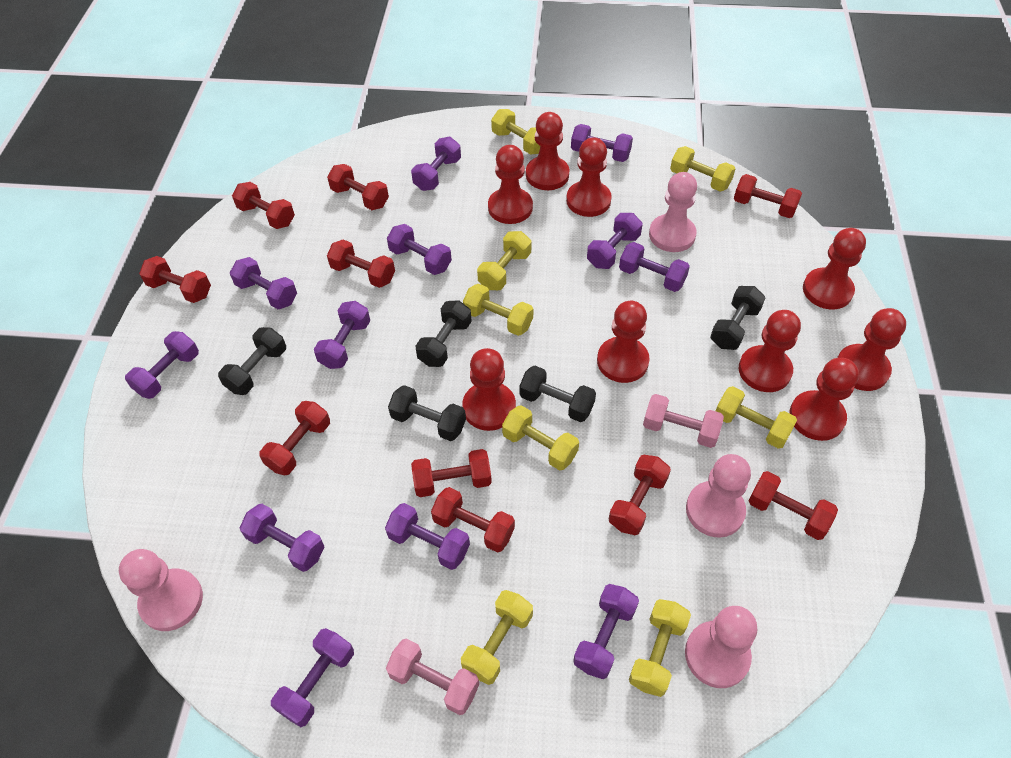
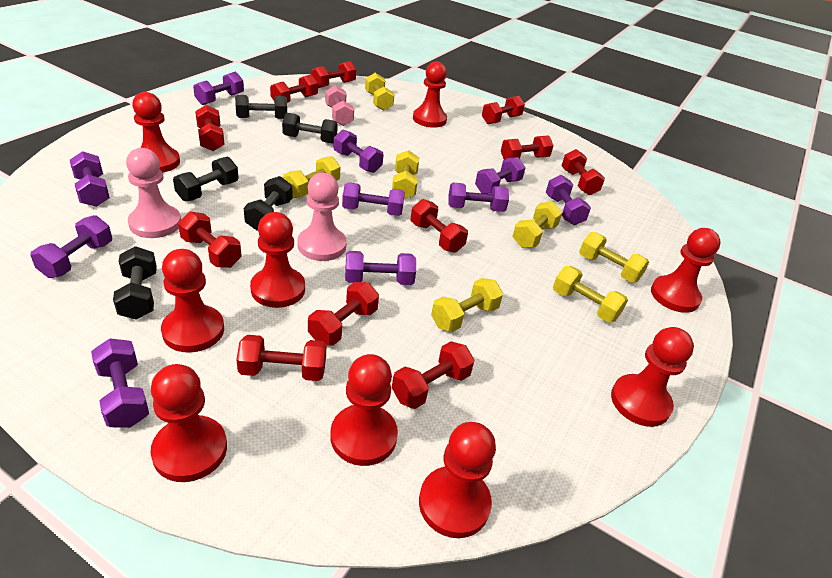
pink dumbbell: 2 -> 1
pink pawn: 4 -> 2
purple dumbbell: 12 -> 10
red dumbbell: 10 -> 11
yellow dumbbell: 8 -> 7

